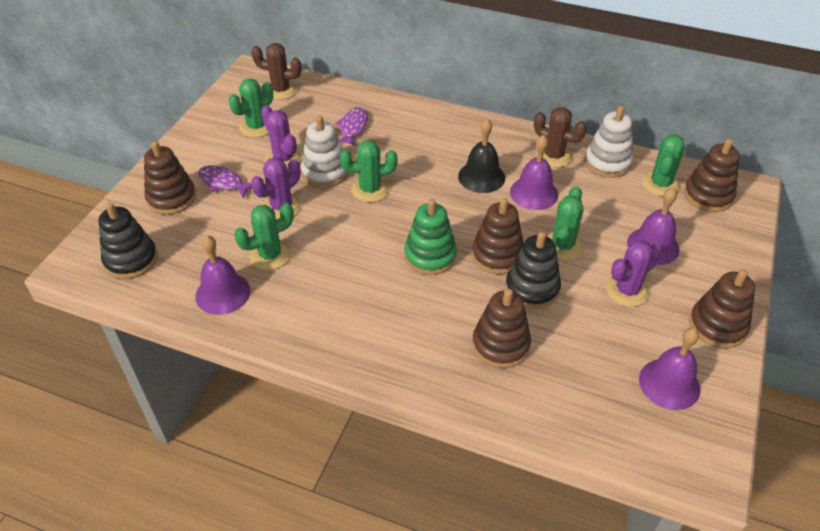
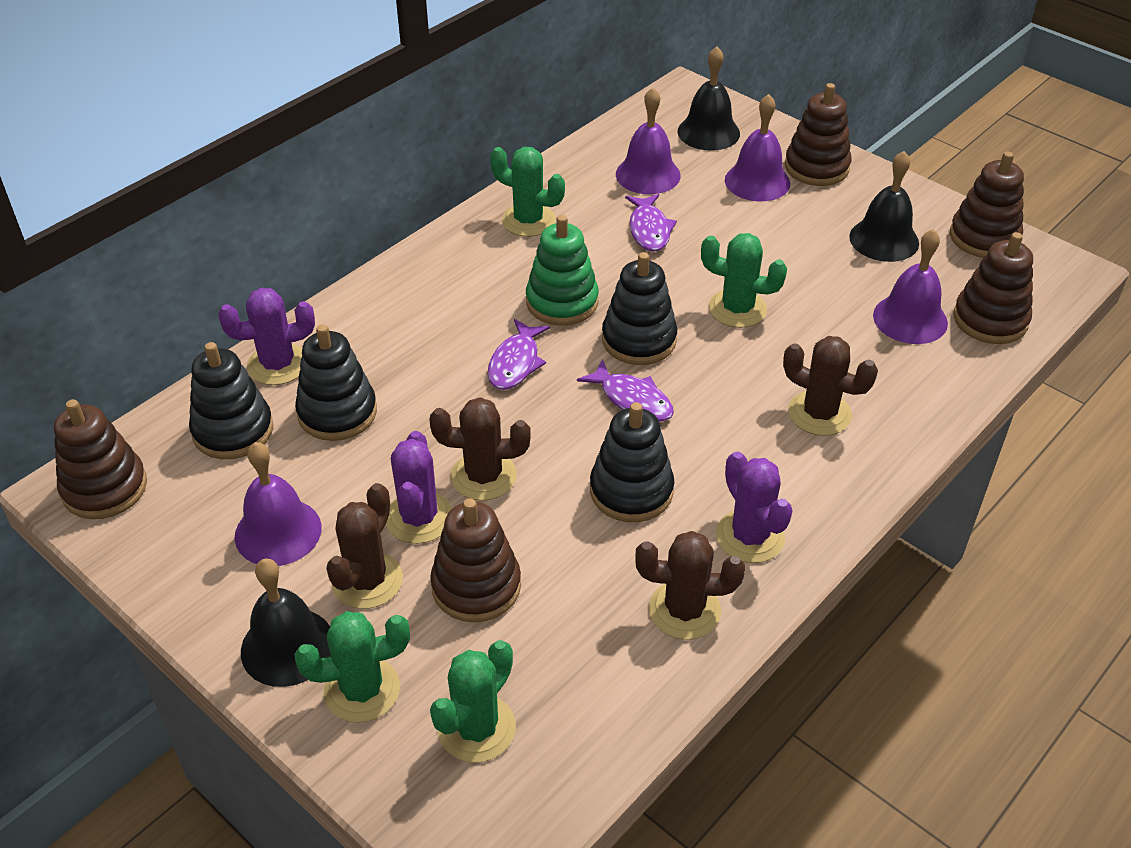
black bell: 1 -> 3
black stacking toy: 2 -> 4
brown cactus: 2 -> 4
green cactus: 5 -> 4
purple fish: 2 -> 3
white stacking toy: 2 -> 0

